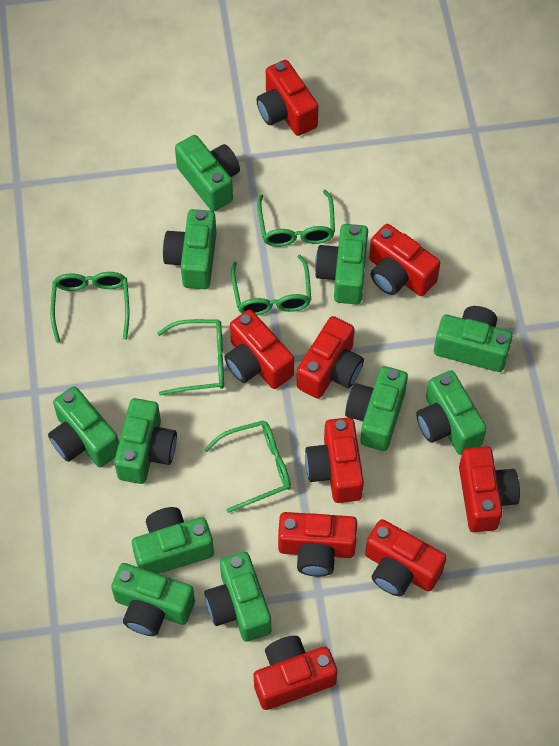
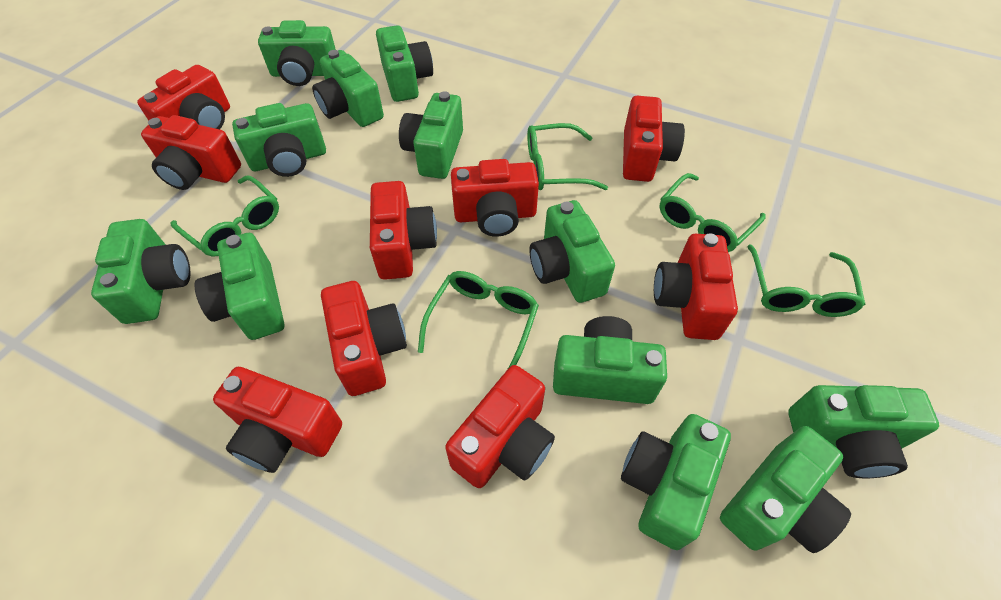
green camera: 11 -> 12

